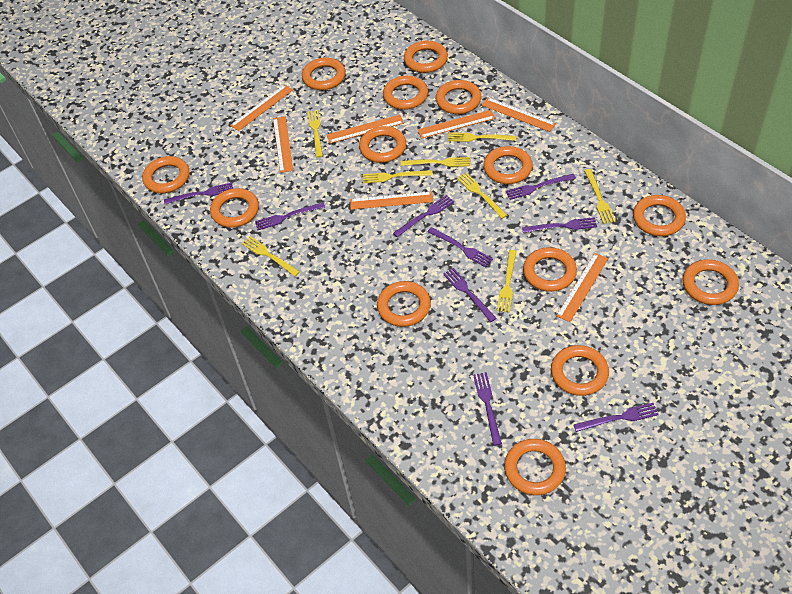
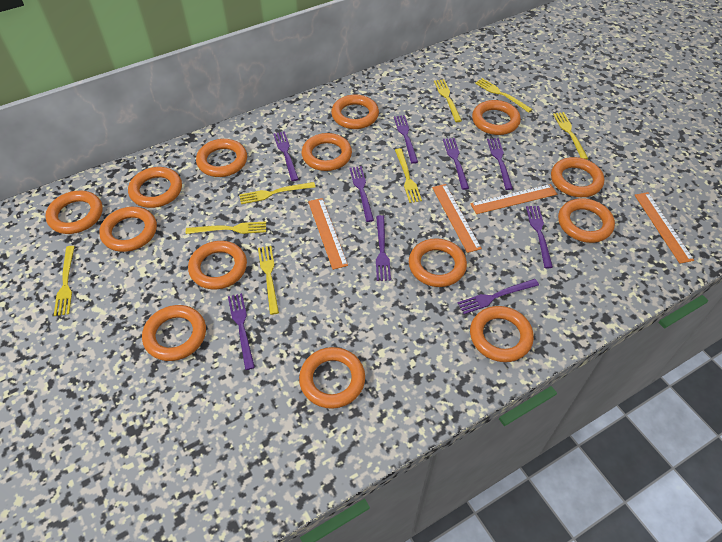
orange ruler: 7 -> 4

